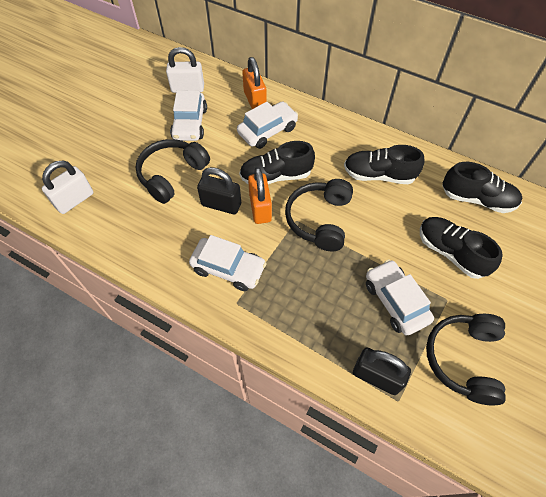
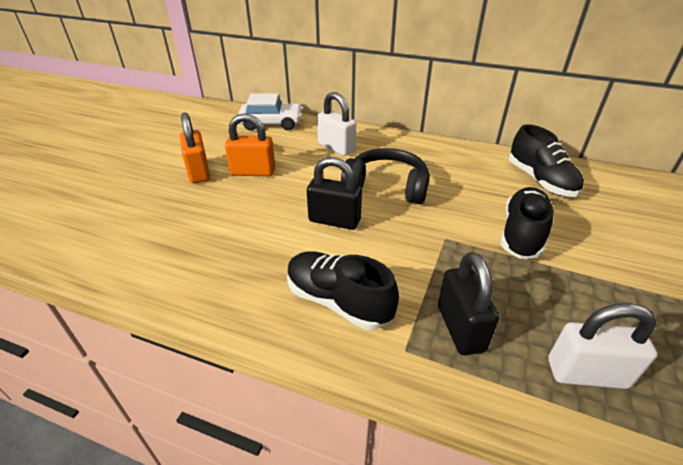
black headphones: 3 -> 1
black shoe: 4 -> 3
white car: 4 -> 1

